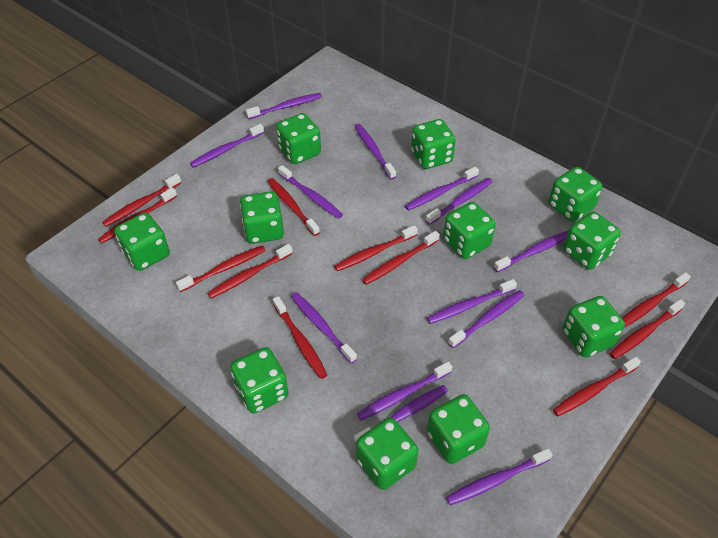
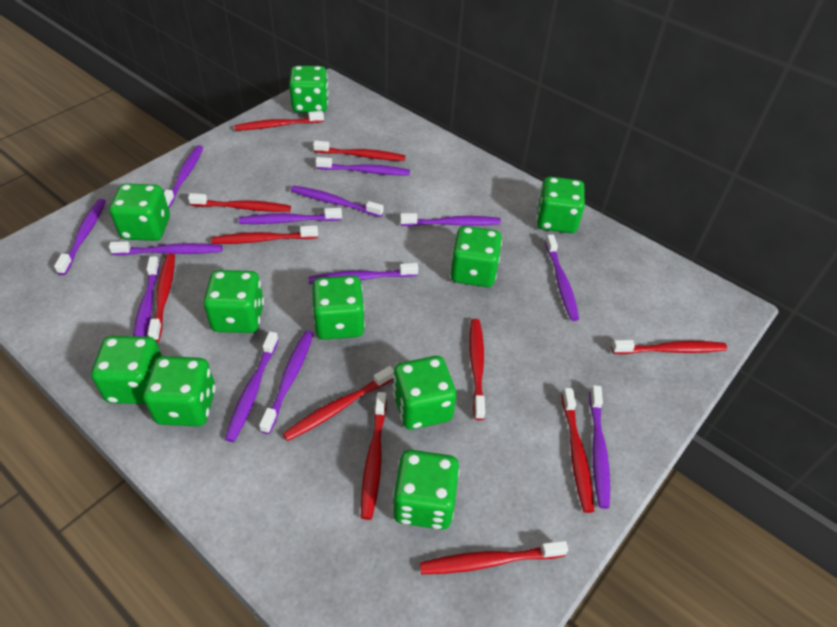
green dice: 11 -> 10

